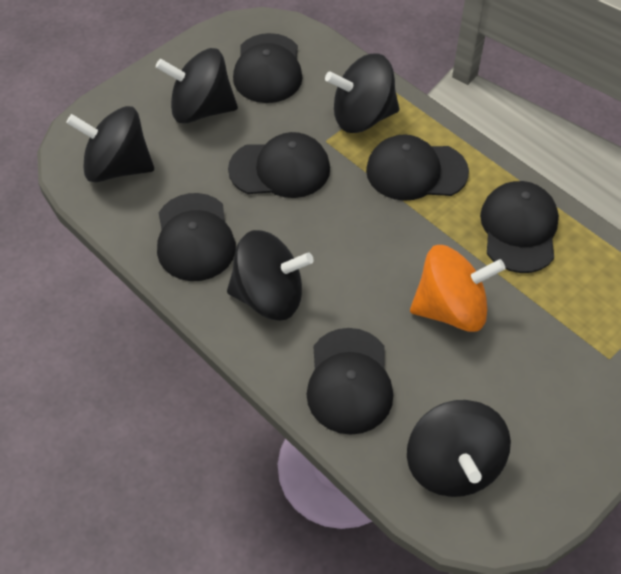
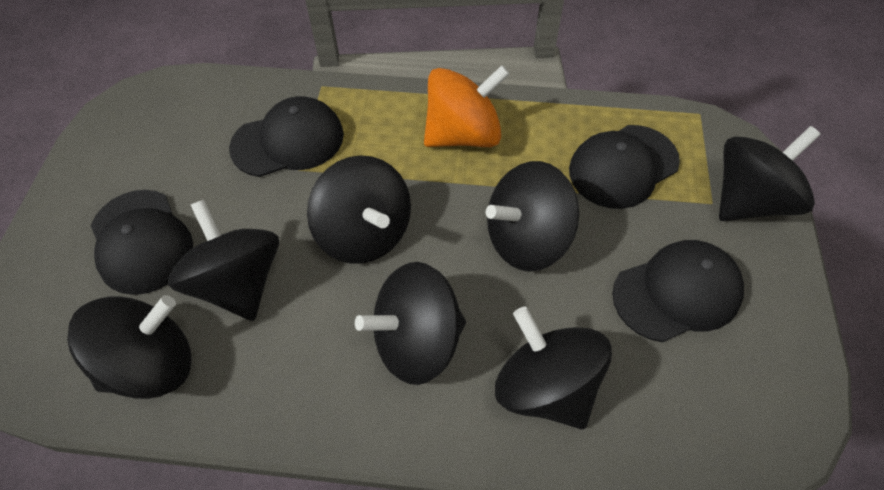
black cap: 6 -> 4
black spinning top: 5 -> 7

